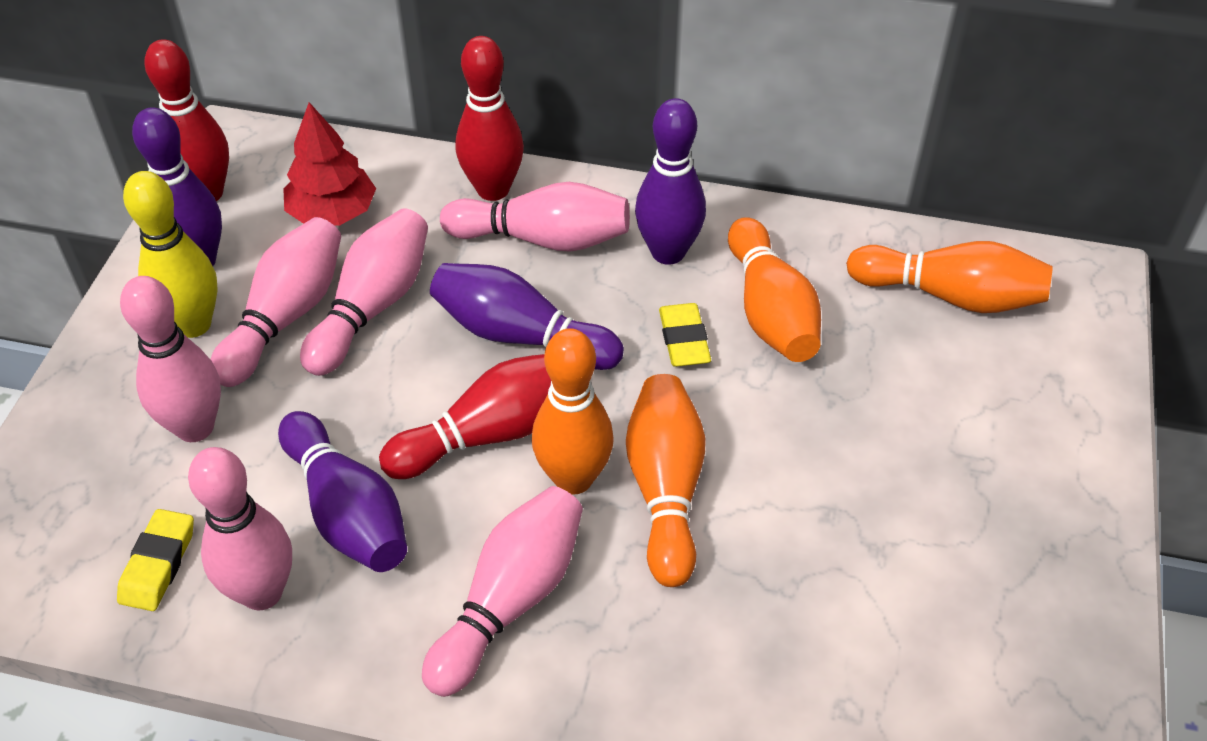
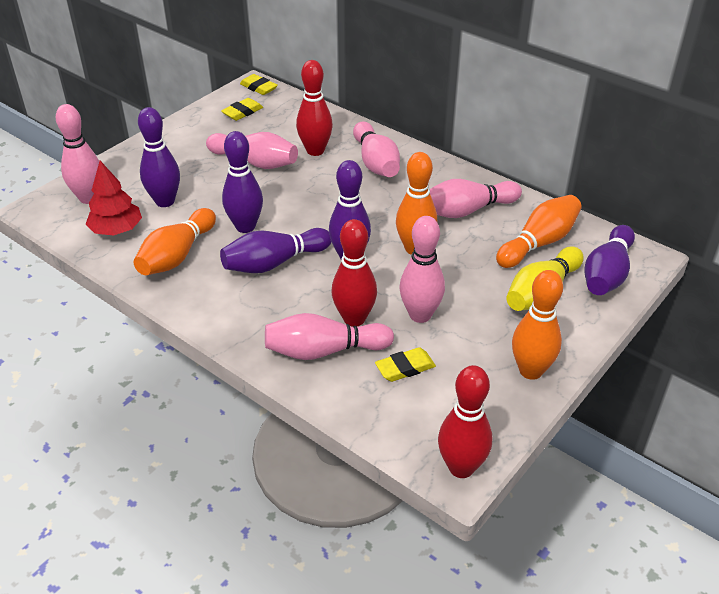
purple bowling pin: 4 -> 5
yellow eraser: 2 -> 3

